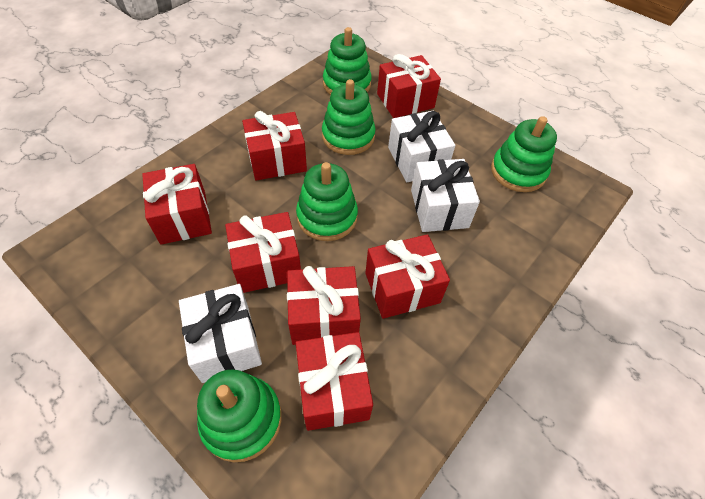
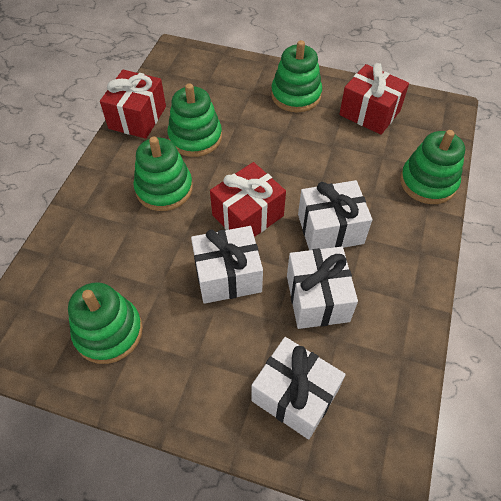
red gift: 7 -> 3
white gift: 3 -> 4

